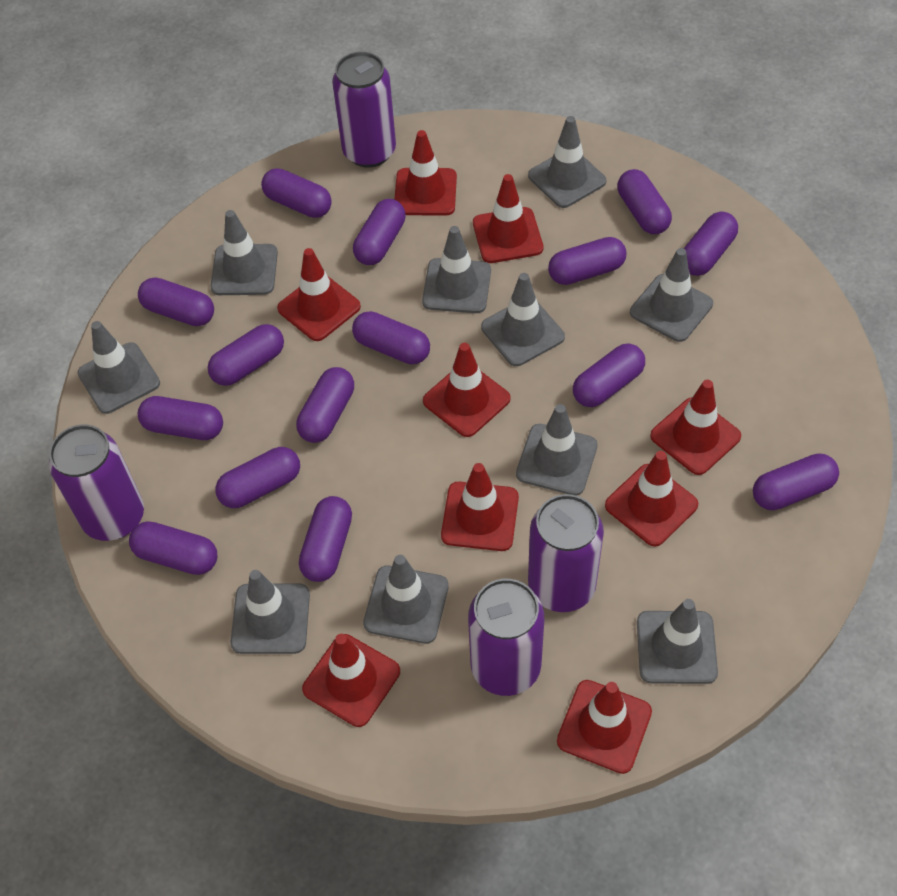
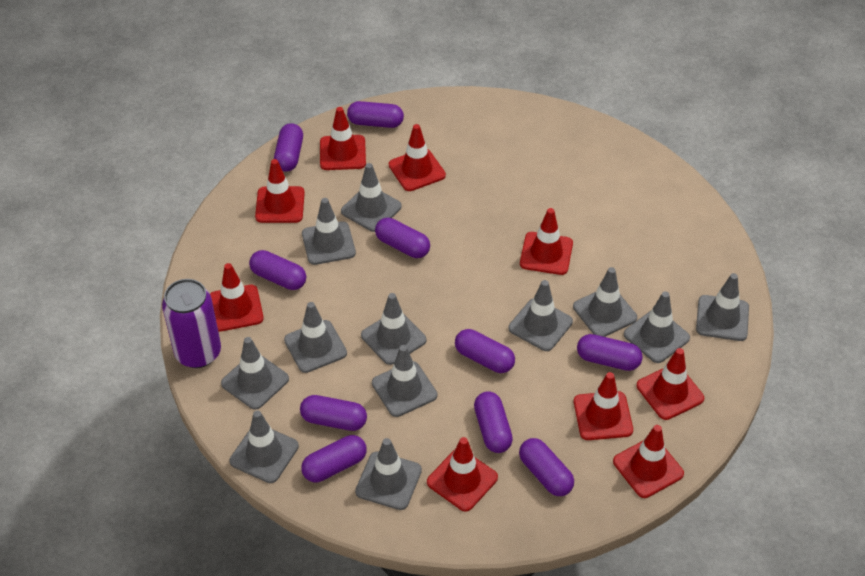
grey traffic cone: 10 -> 12
purple can: 4 -> 1
purple capsule: 15 -> 10

